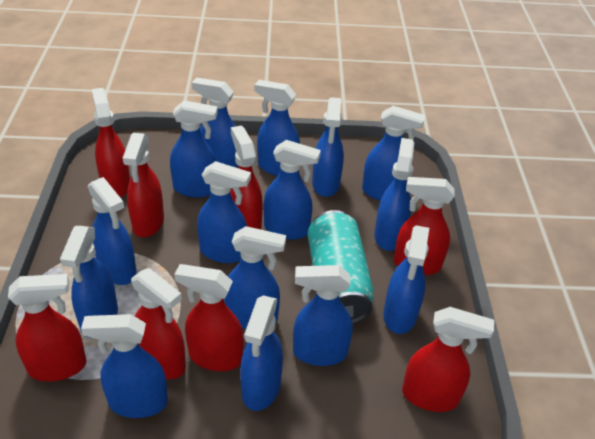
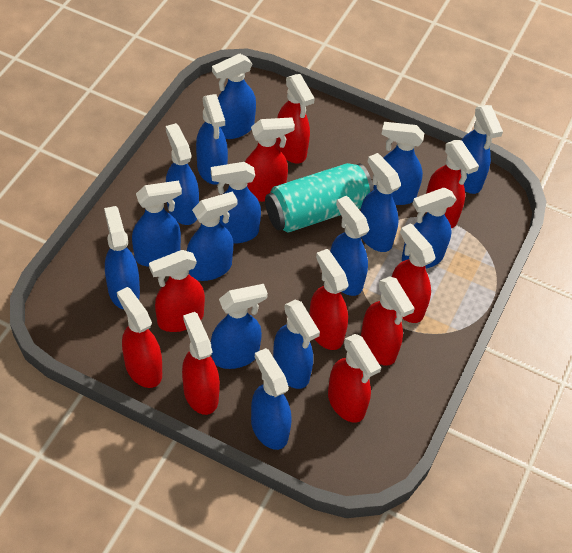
red spray bottle: 8 -> 10

